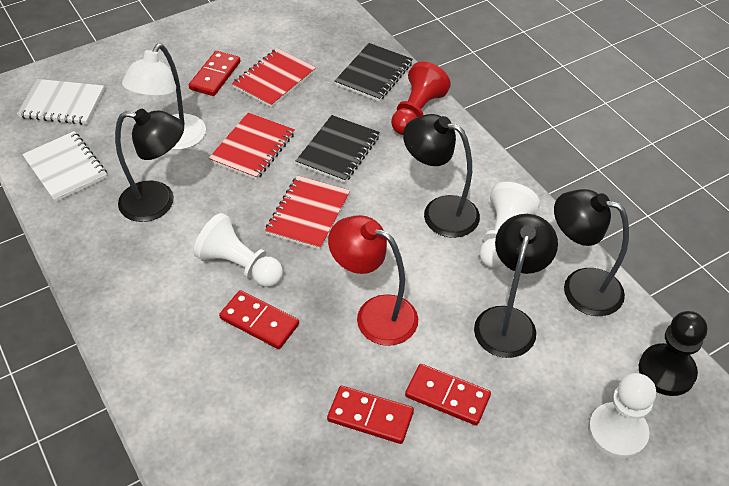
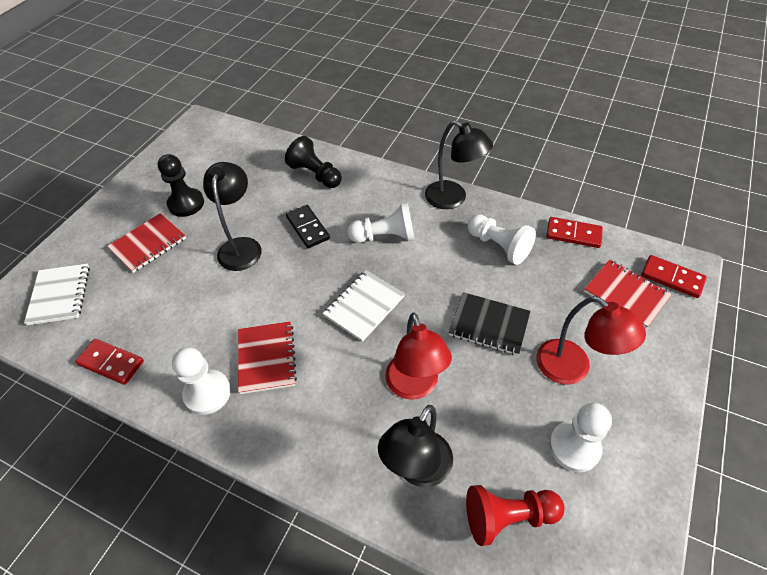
black domino: 0 -> 1
black lamp: 4 -> 3
black notebook: 2 -> 1
black pawn: 1 -> 2
red domino: 4 -> 3
red lamp: 1 -> 2
white lamp: 1 -> 0
white pawn: 3 -> 4

